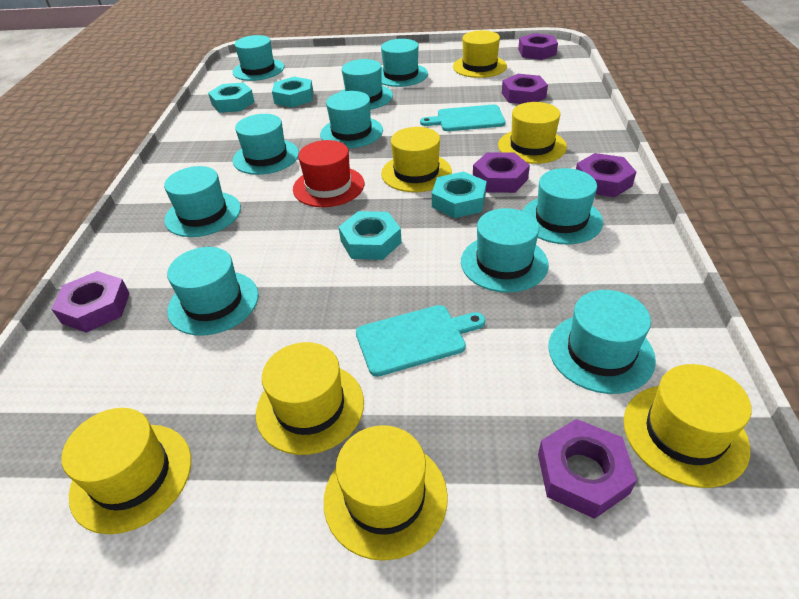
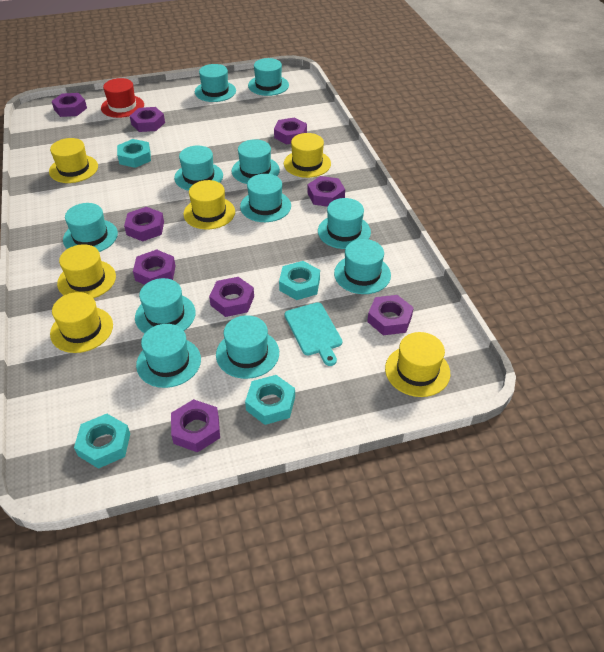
purple nut: 6 -> 9
turquoise cutting board: 2 -> 1
turquoise hat: 10 -> 11
yellow hat: 7 -> 6

